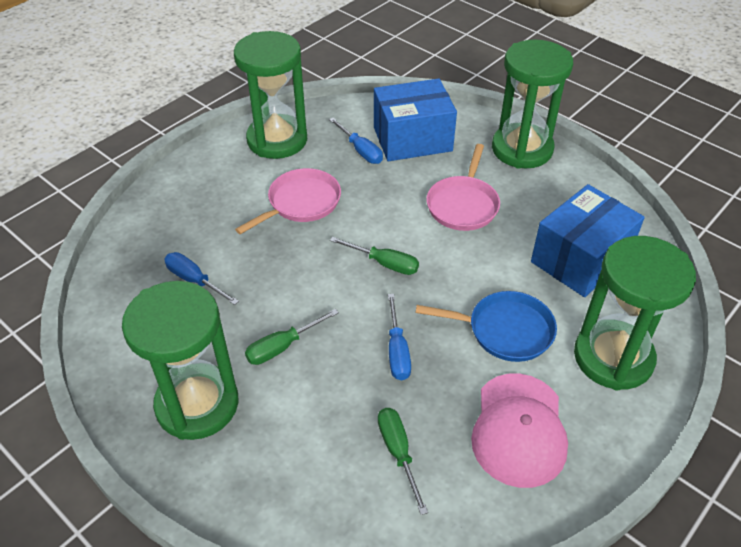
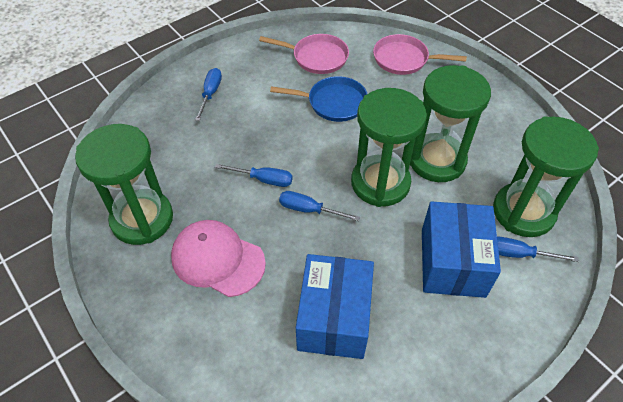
blue screwdriver: 3 -> 4
green screwdriver: 3 -> 0

